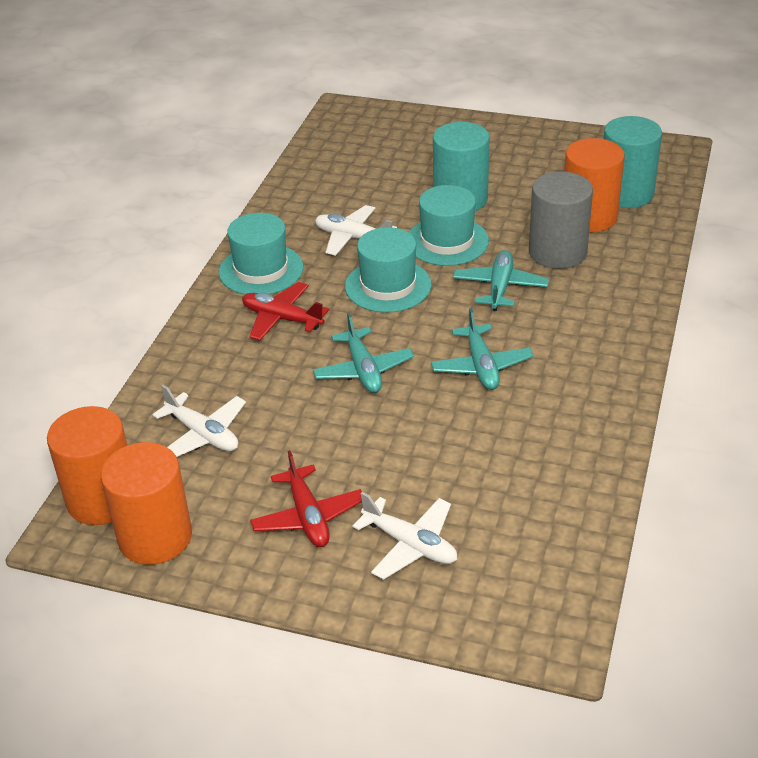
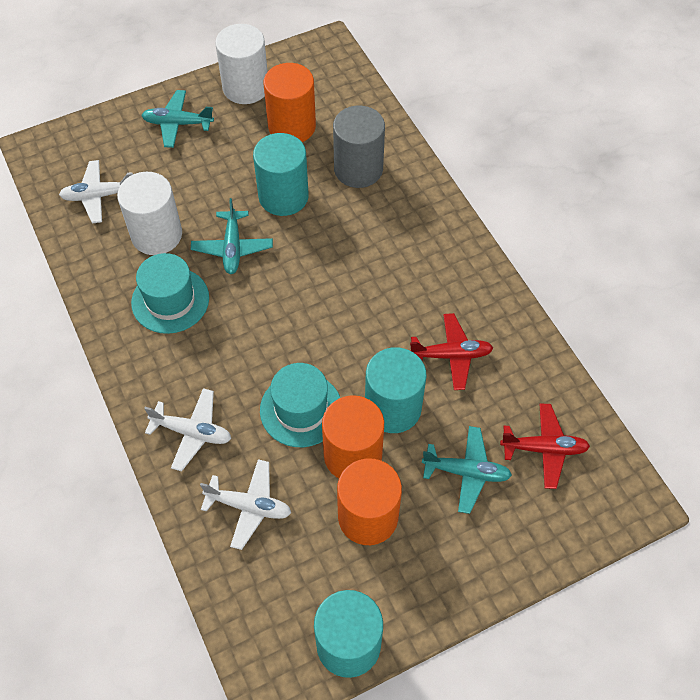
turquoise cylinder: 2 -> 3
turquoise hat: 3 -> 2
white cylinder: 0 -> 2

